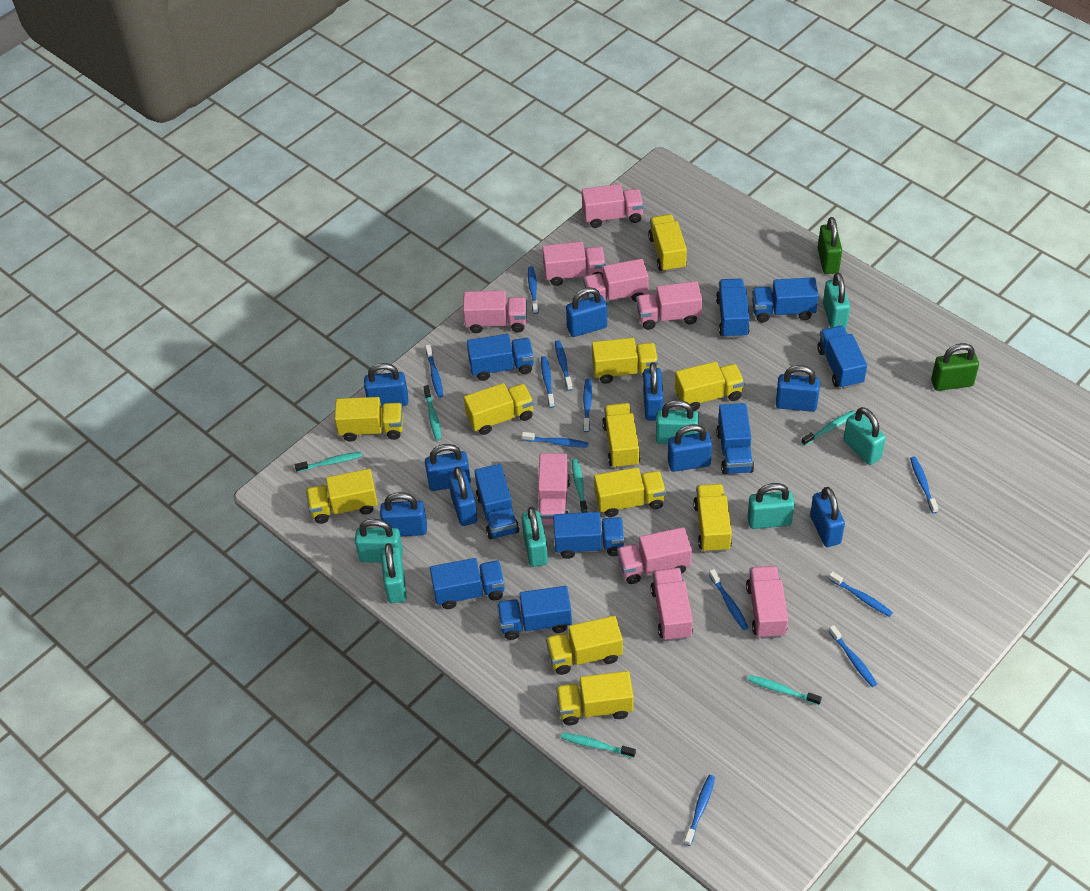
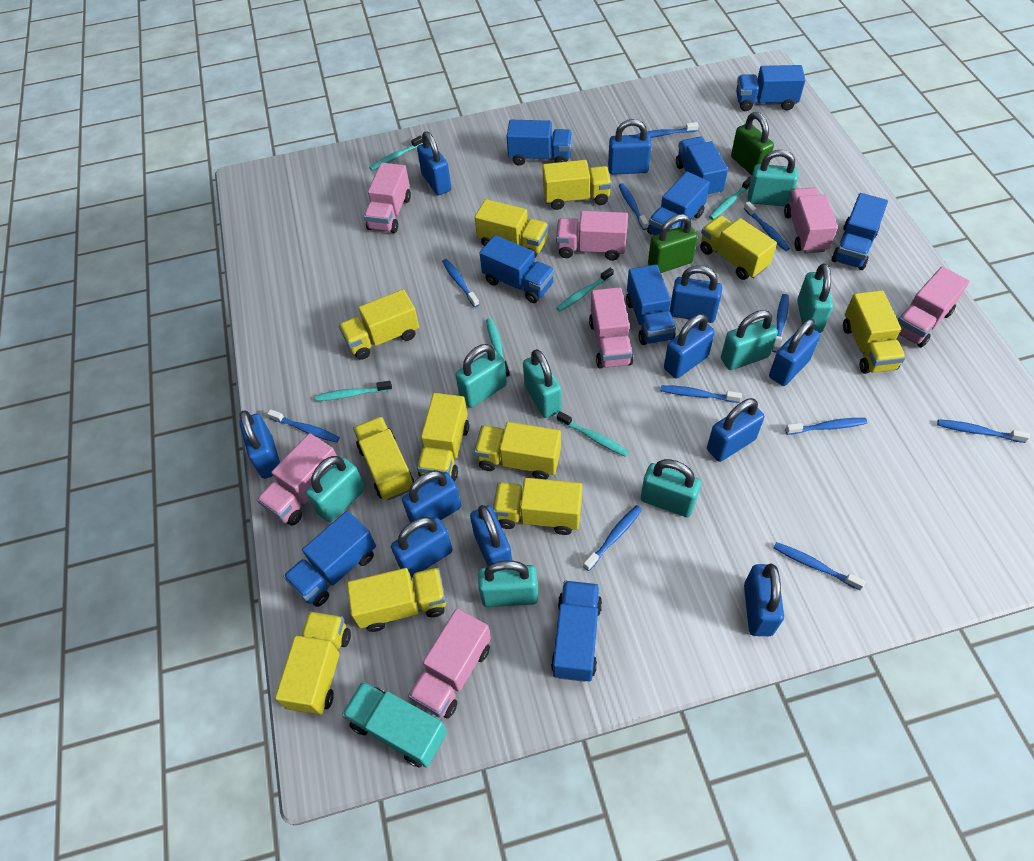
blue padlock: 9 -> 11
pink truck: 9 -> 7
turquoise padlock: 7 -> 8
turquoise truck: 0 -> 1

